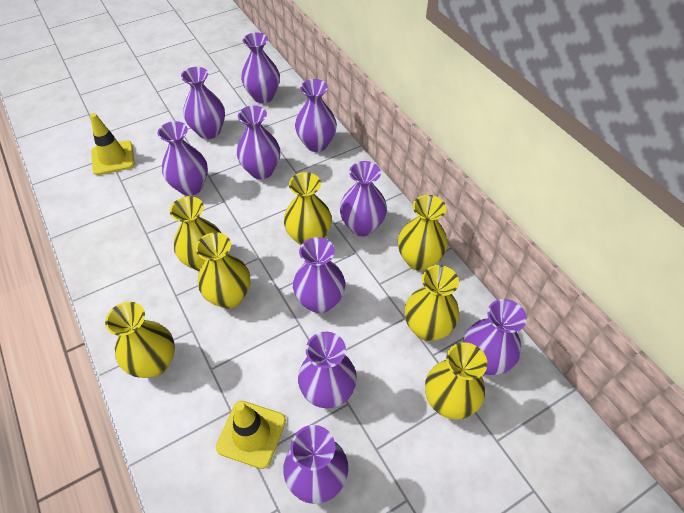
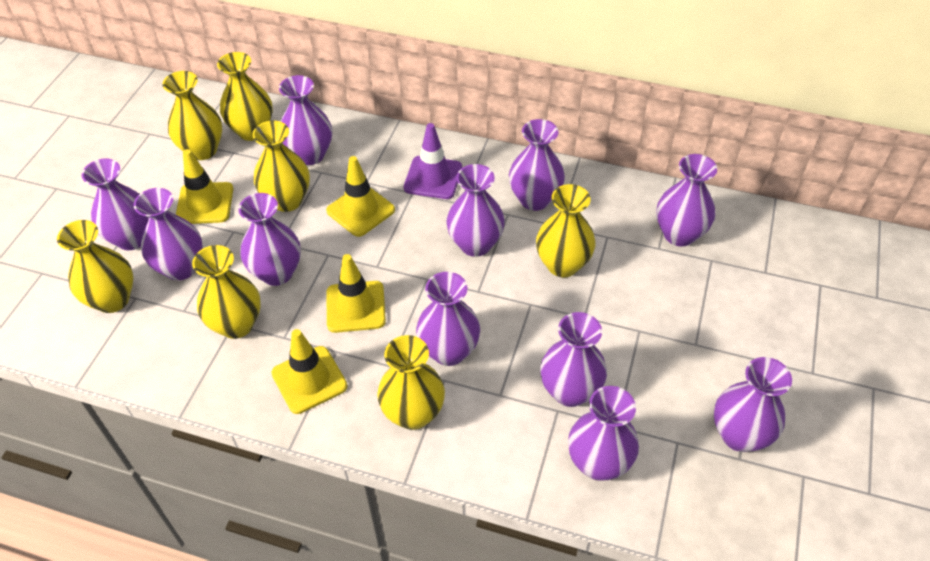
purple traffic cone: 0 -> 1
purple vase: 10 -> 11
yellow traffic cone: 2 -> 4

